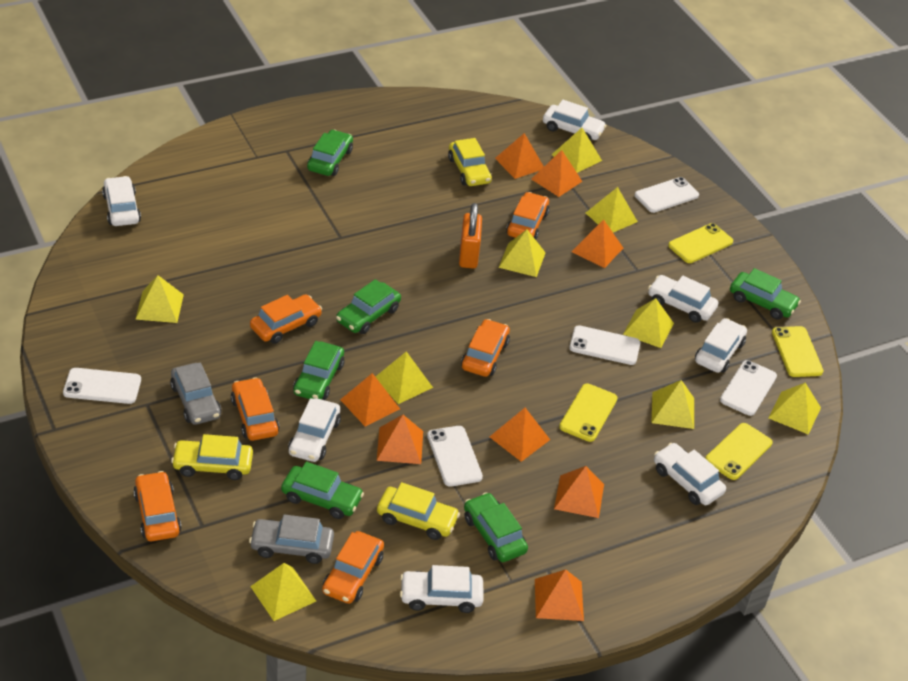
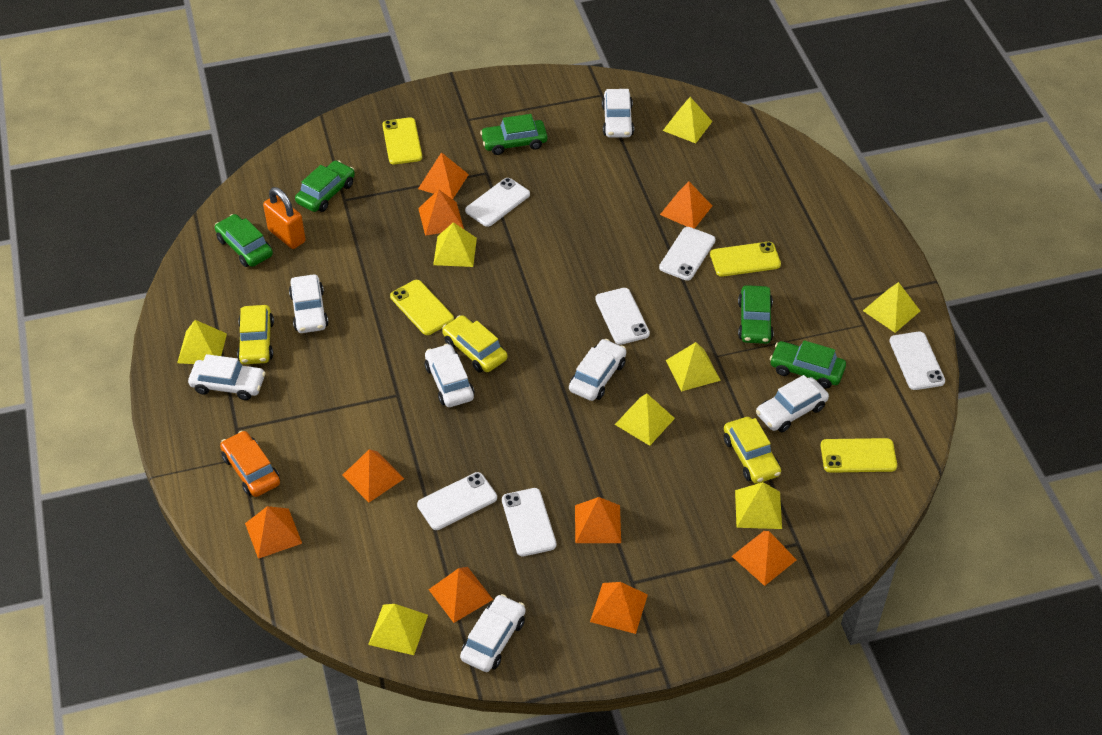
green car: 6 -> 5
grey car: 2 -> 0
orange car: 6 -> 1
orange pyramid: 8 -> 9
white phone: 5 -> 6
yellow pyramid: 9 -> 8

